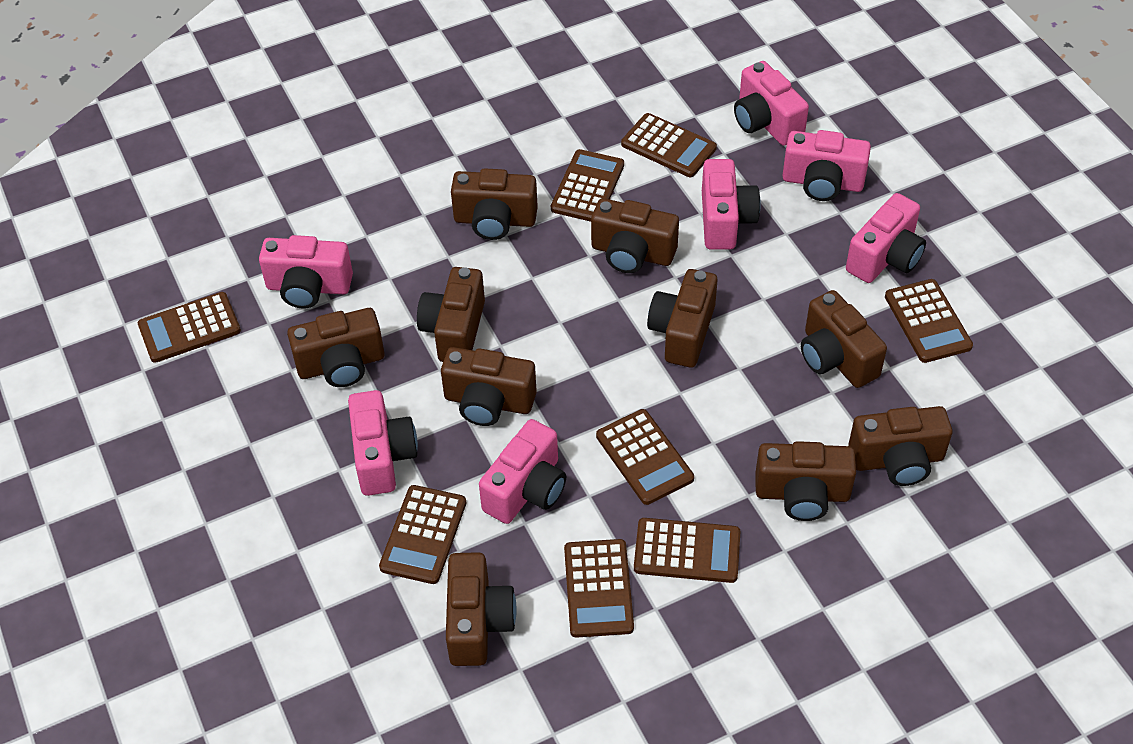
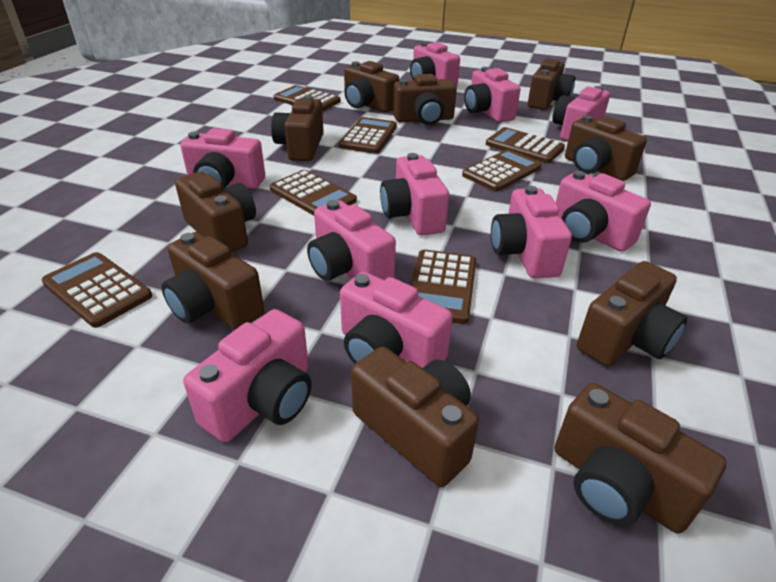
brown calculator: 8 -> 7
pink camera: 7 -> 10

